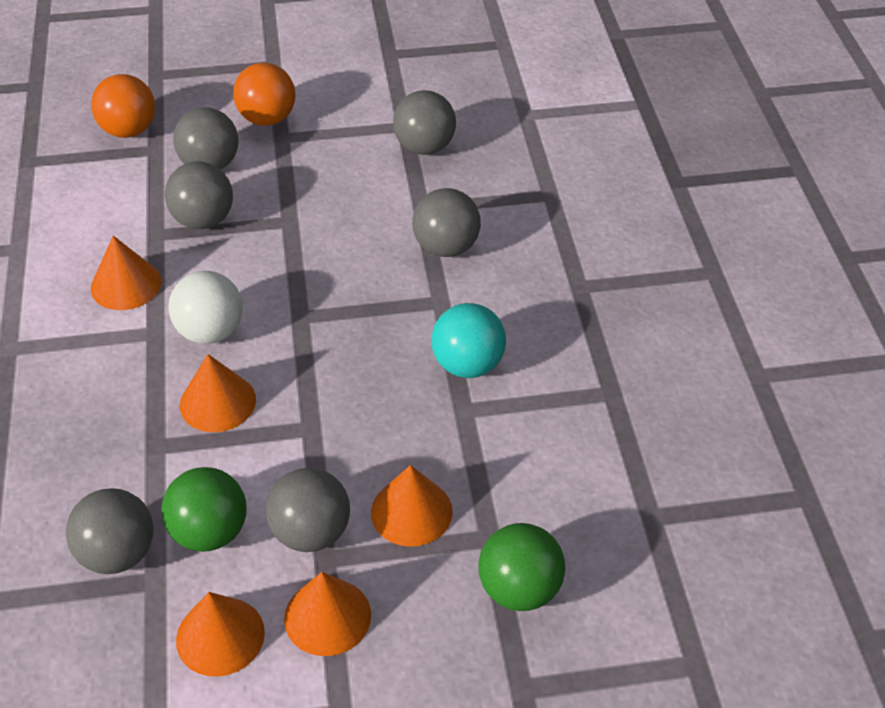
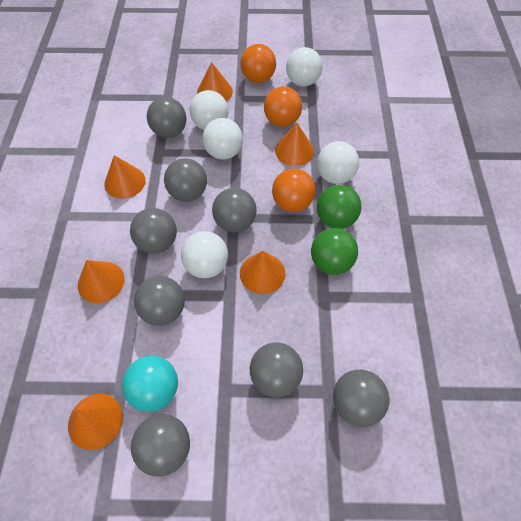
grey ball: 6 -> 8
orange ball: 2 -> 3
orange cone: 5 -> 6
white ball: 1 -> 5

